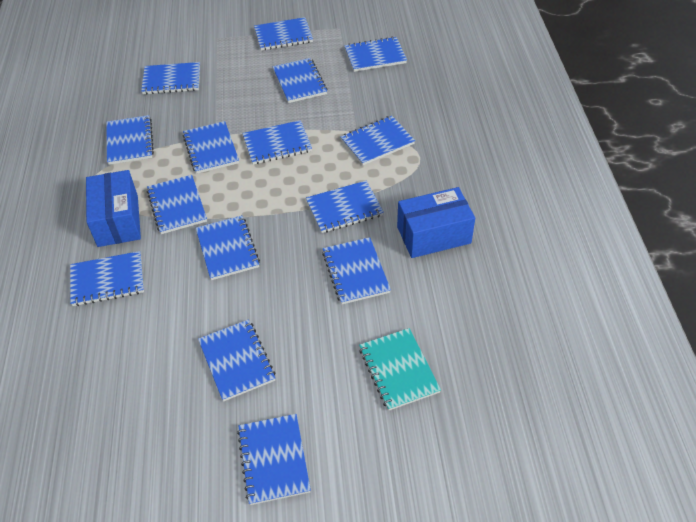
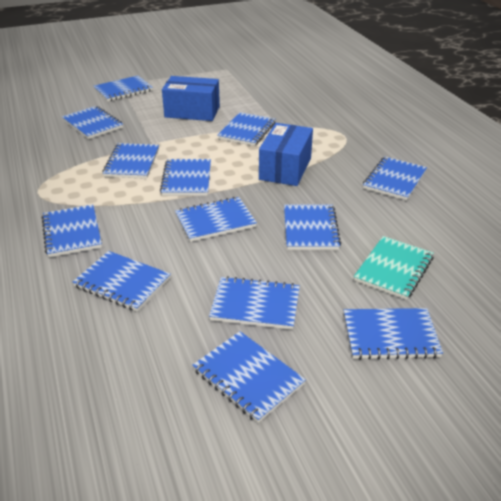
blue notebook: 15 -> 13

